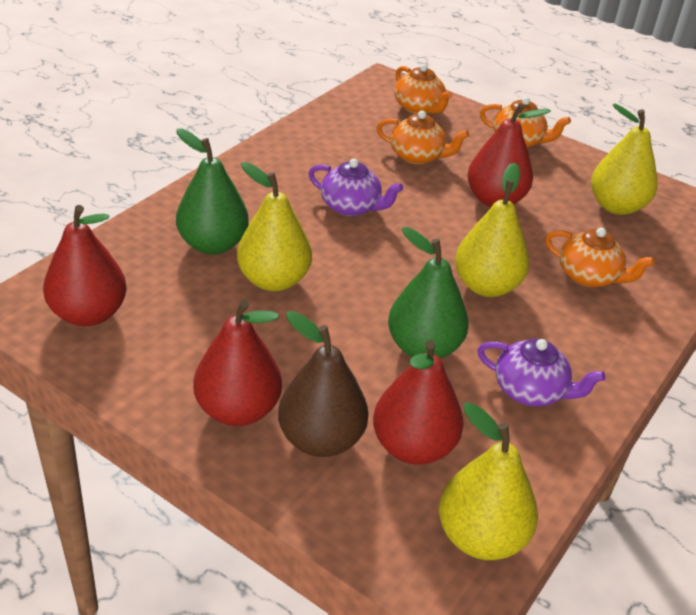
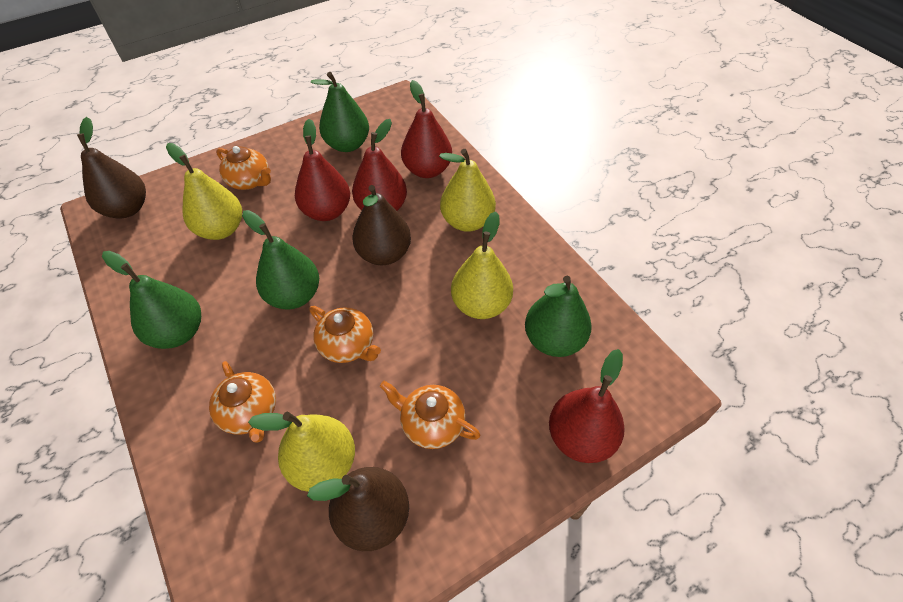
brown pear: 1 -> 3
green pear: 2 -> 4
purple teapot: 2 -> 0

